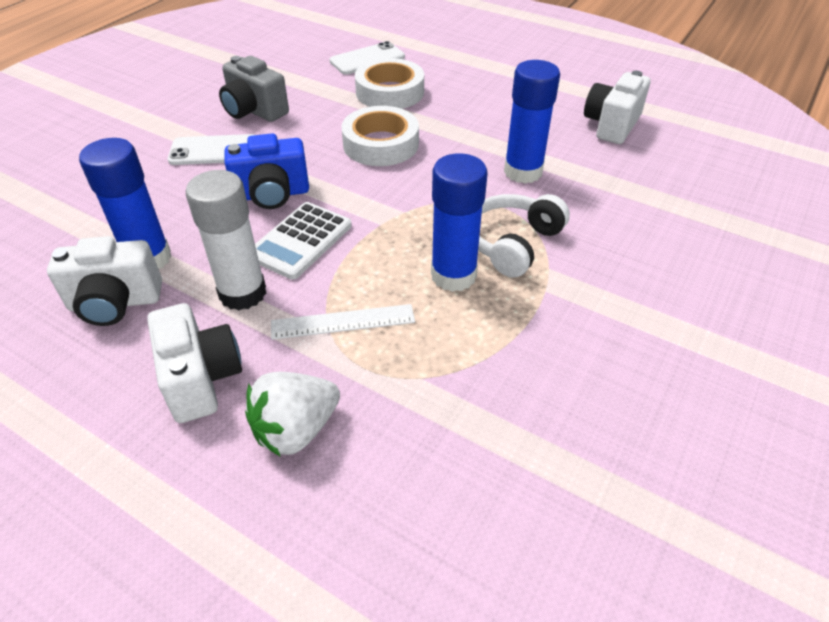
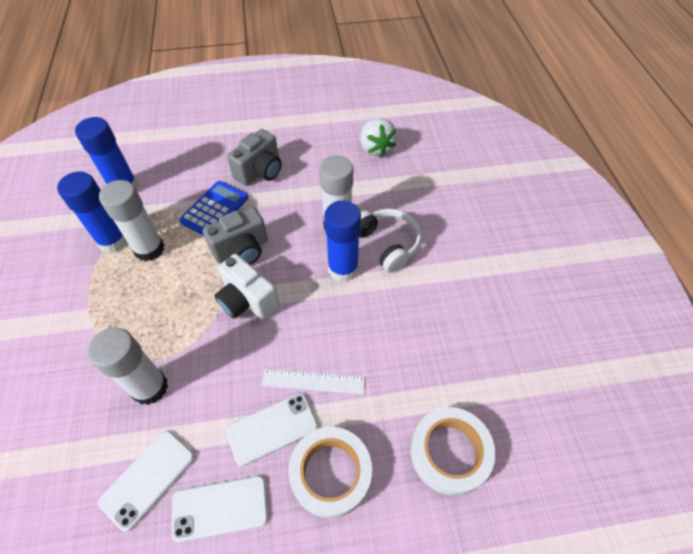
blue calculator: 0 -> 1
blue camera: 1 -> 0
grey camera: 1 -> 2
white calculator: 1 -> 0
white camera: 3 -> 1
white glue stick: 1 -> 3
white phone: 2 -> 3

